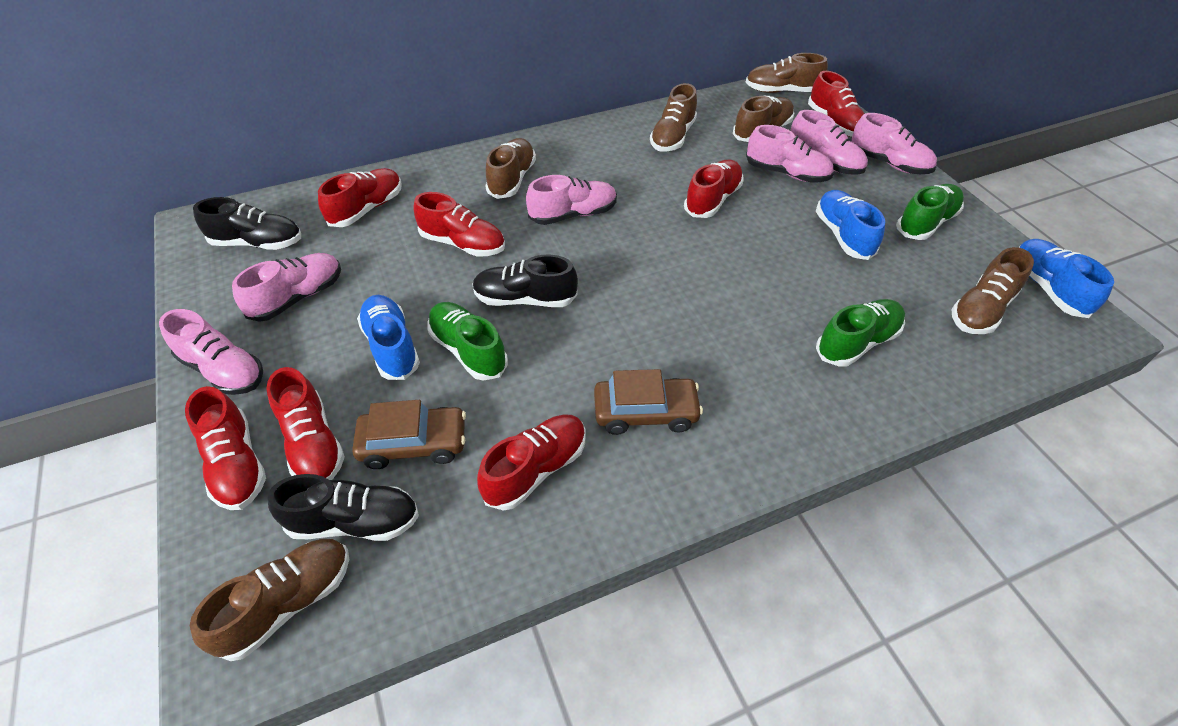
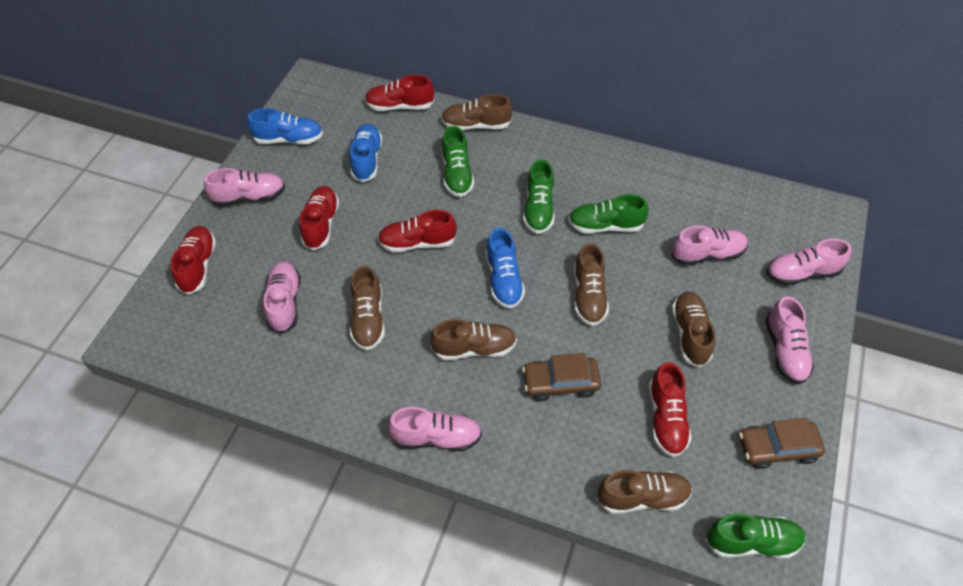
black shoe: 3 -> 0
green shoe: 3 -> 4
red shoe: 7 -> 5

